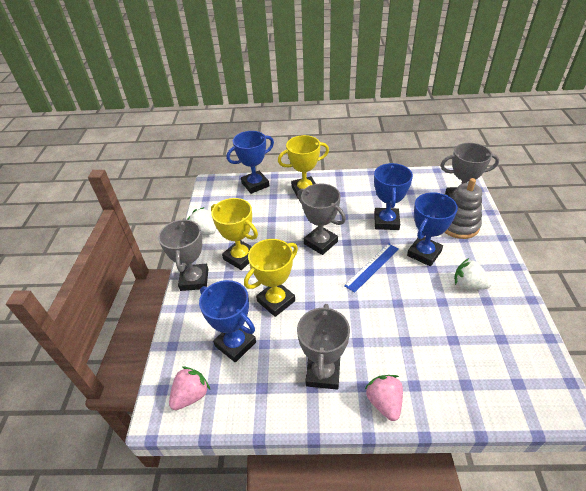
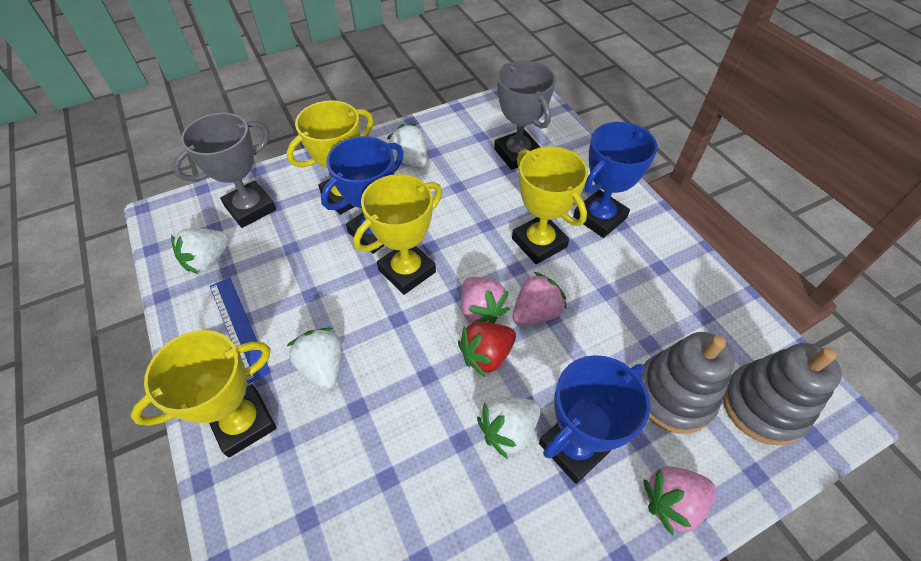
blue trophy: 4 -> 3
grey stacking toy: 1 -> 2
grey trophy: 4 -> 2
pink strawberry: 2 -> 3
red strawberry: 0 -> 1
white strawberry: 2 -> 4
yellow trophy: 3 -> 4

